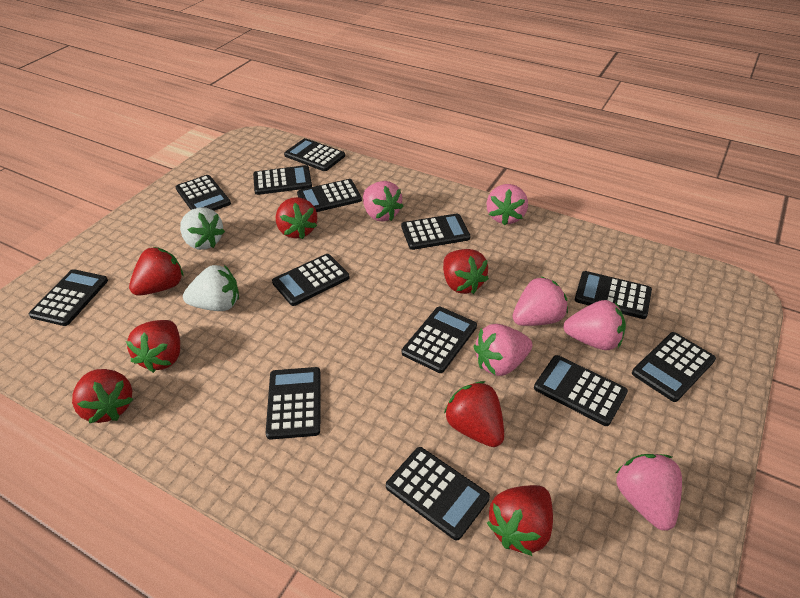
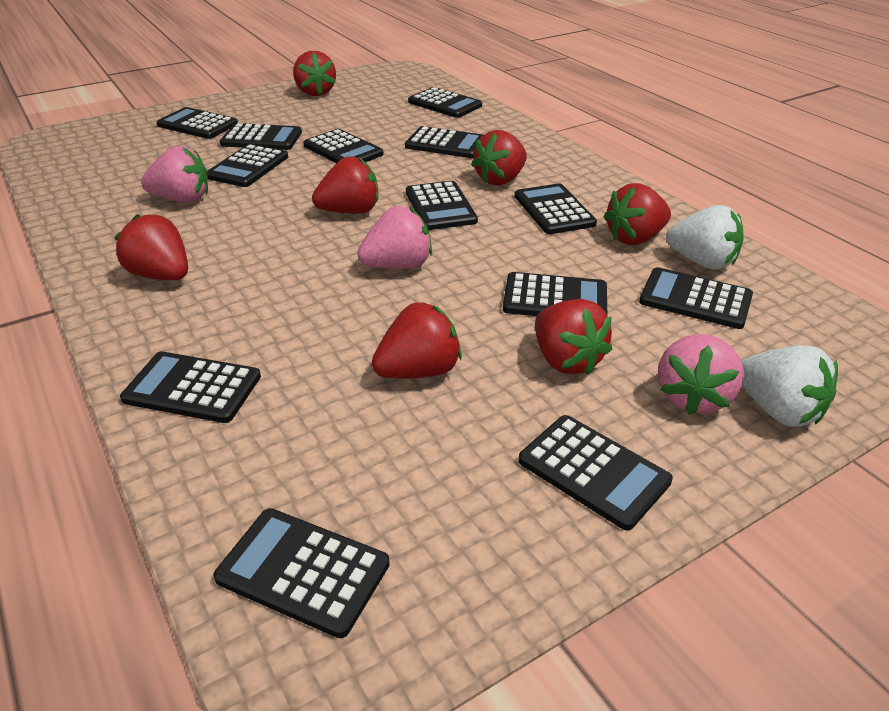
pink strawberry: 6 -> 3

